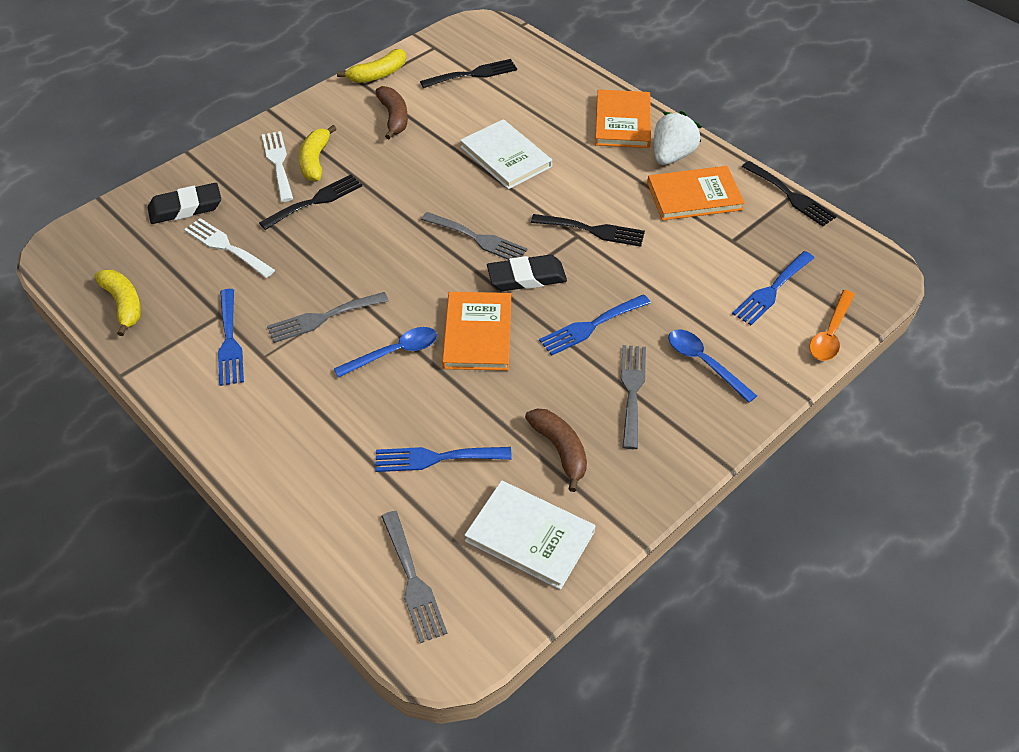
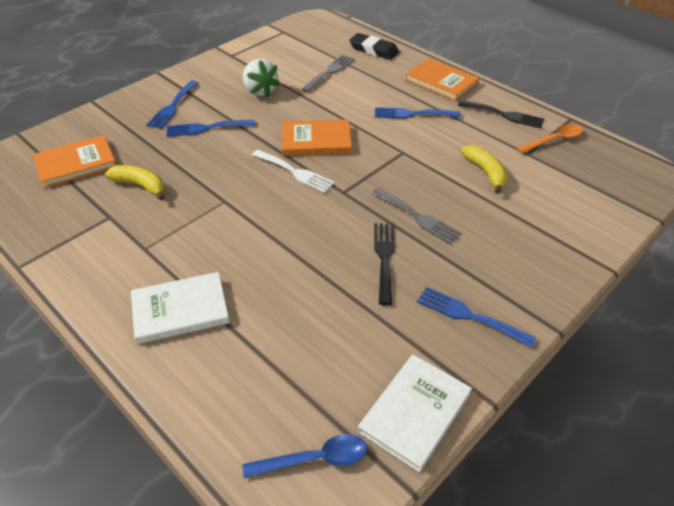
black eraser: 2 -> 1
black fork: 4 -> 2
blue spoon: 2 -> 1
brown banana: 2 -> 0
grey fork: 4 -> 2
white fork: 2 -> 1
yellow banana: 3 -> 2

